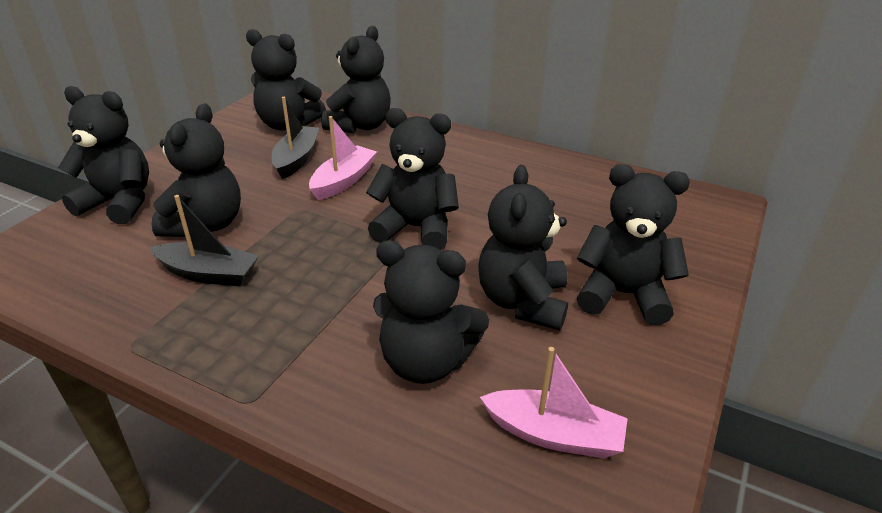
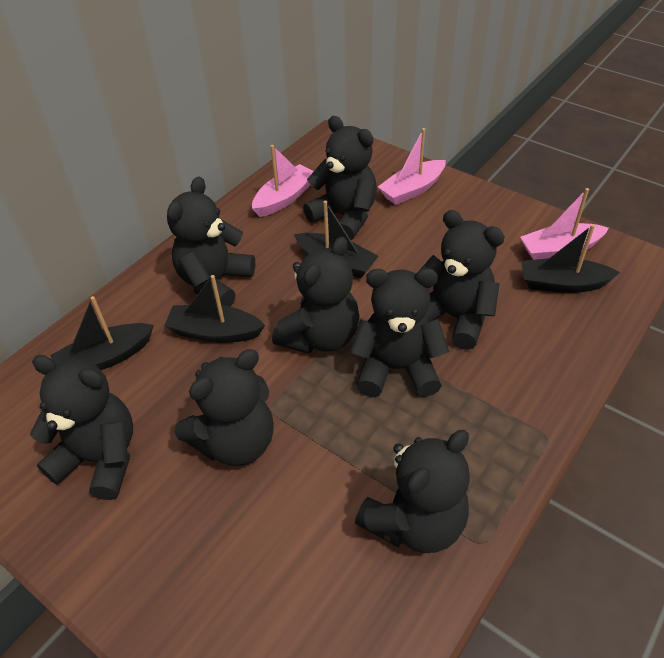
black boat: 2 -> 4
pink boat: 2 -> 3

